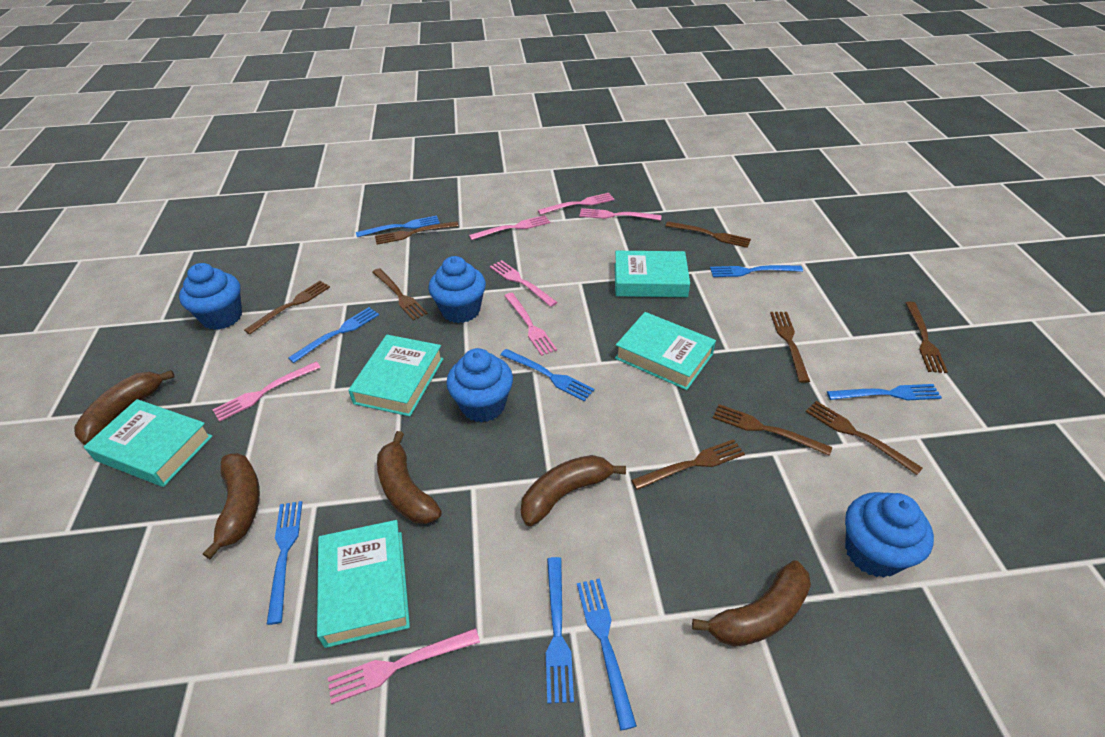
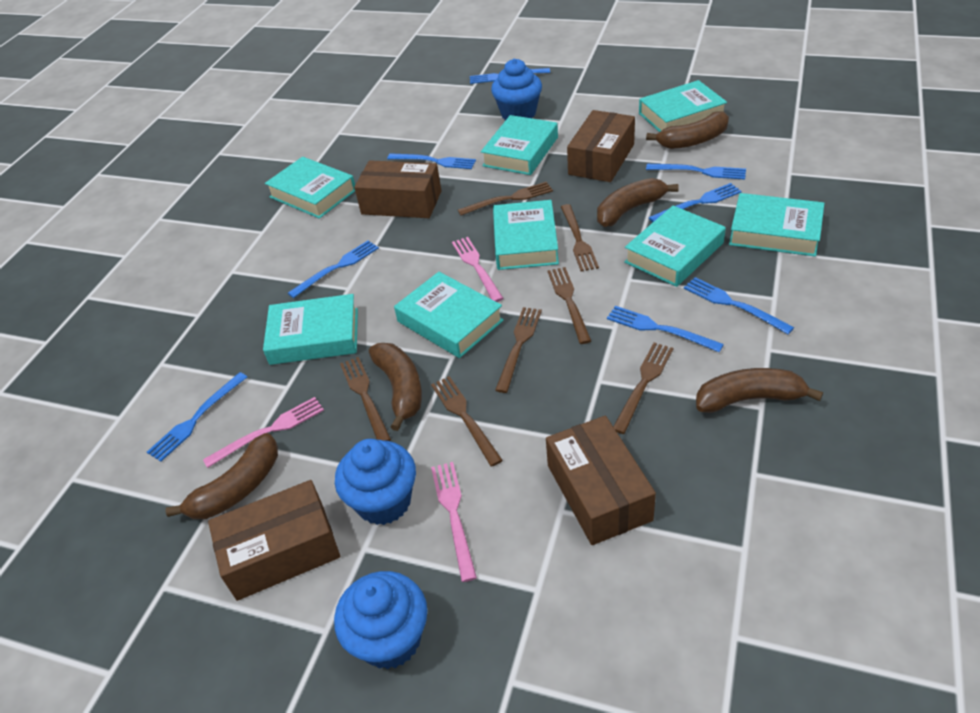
blue cupcake: 4 -> 3
brown box: 0 -> 4
brown fork: 9 -> 7
pink fork: 7 -> 3
turquoise book: 5 -> 8

